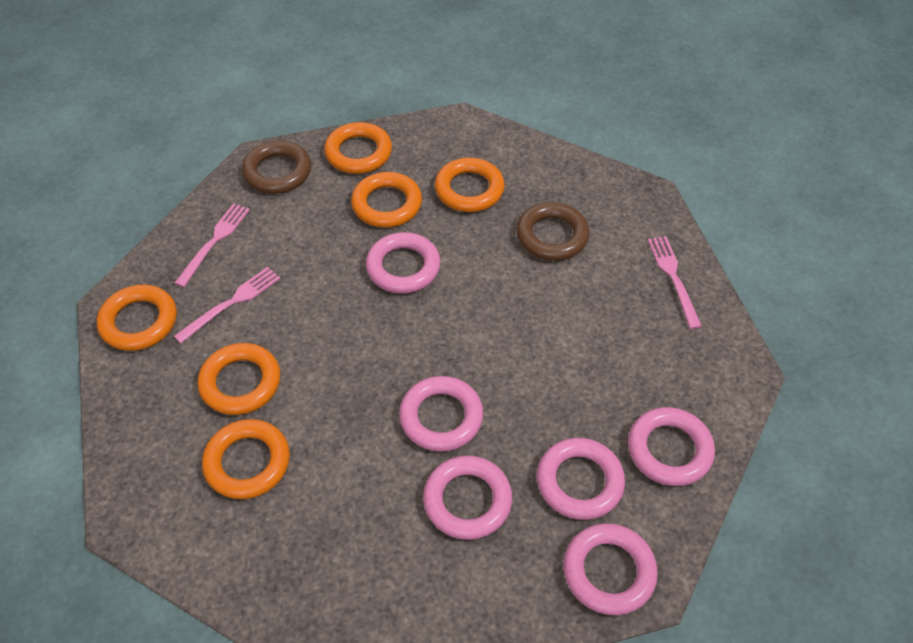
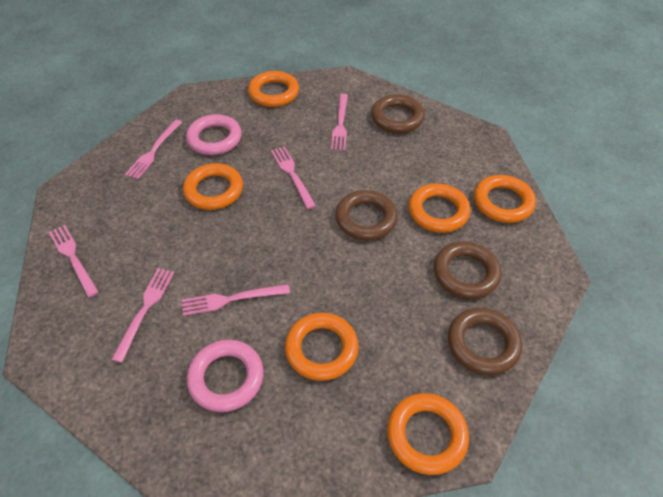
brown ring: 2 -> 4
pink fork: 3 -> 6
pink ring: 6 -> 2

